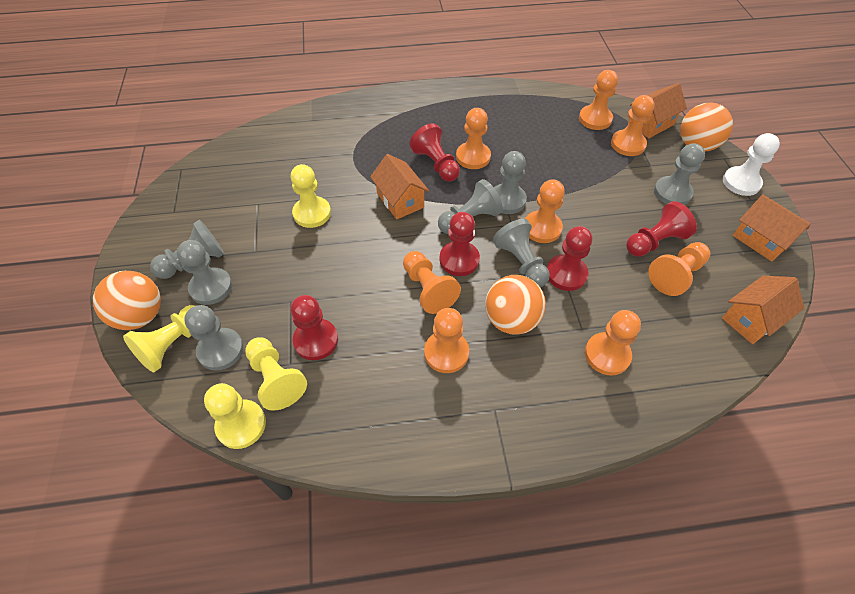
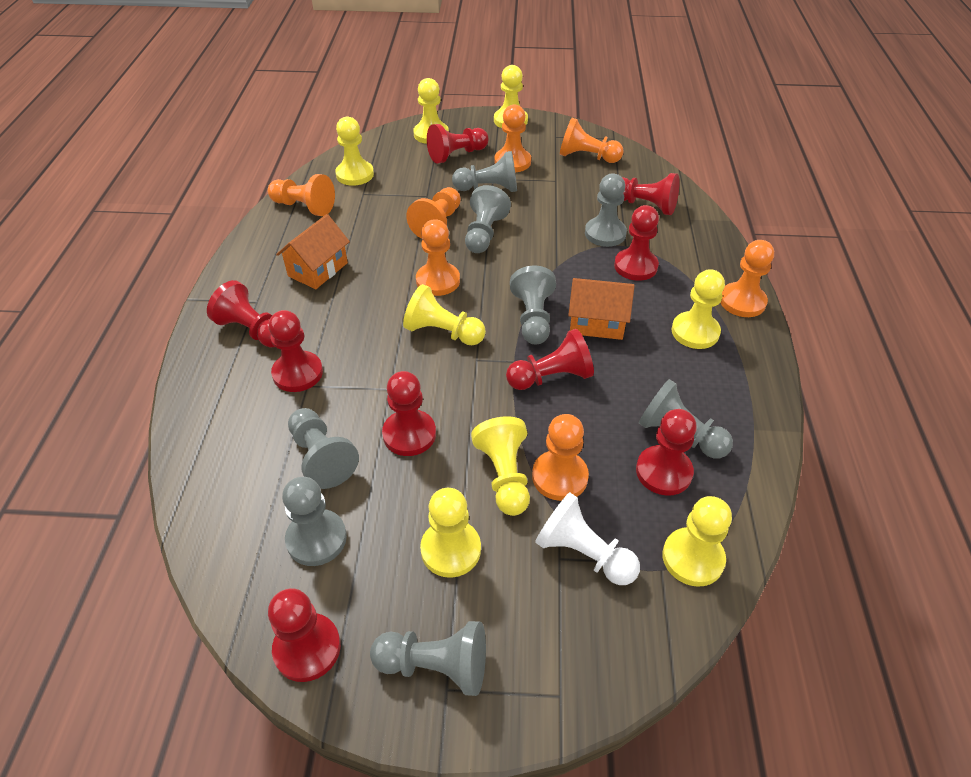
grey pawn: 7 -> 8
orange ball: 3 -> 0
orange house: 4 -> 2
orange pawn: 8 -> 7
red pawn: 5 -> 9
yellow pawn: 4 -> 8

